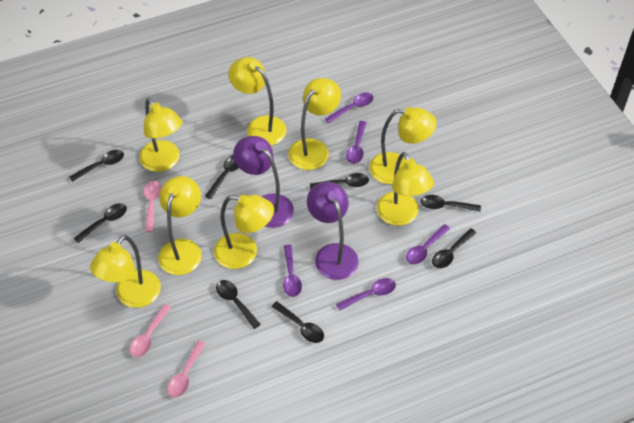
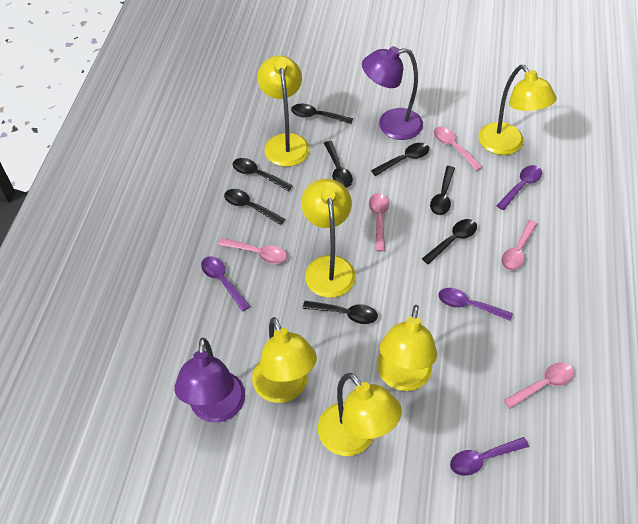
pink spoon: 3 -> 5
purple spoon: 5 -> 4
yellow lamp: 8 -> 6

